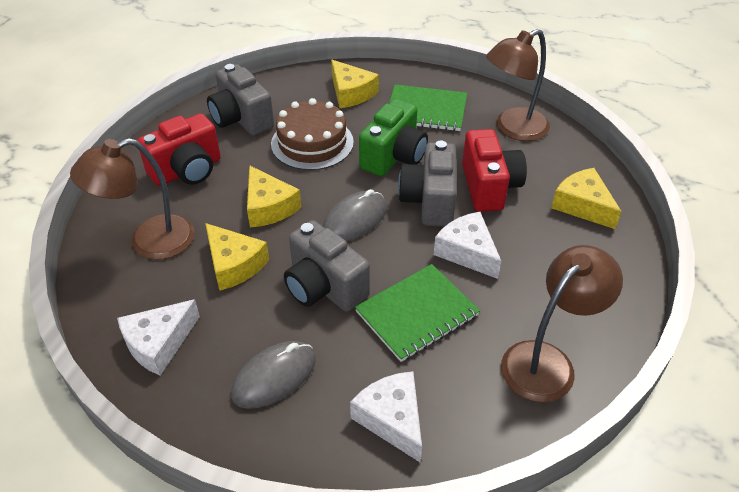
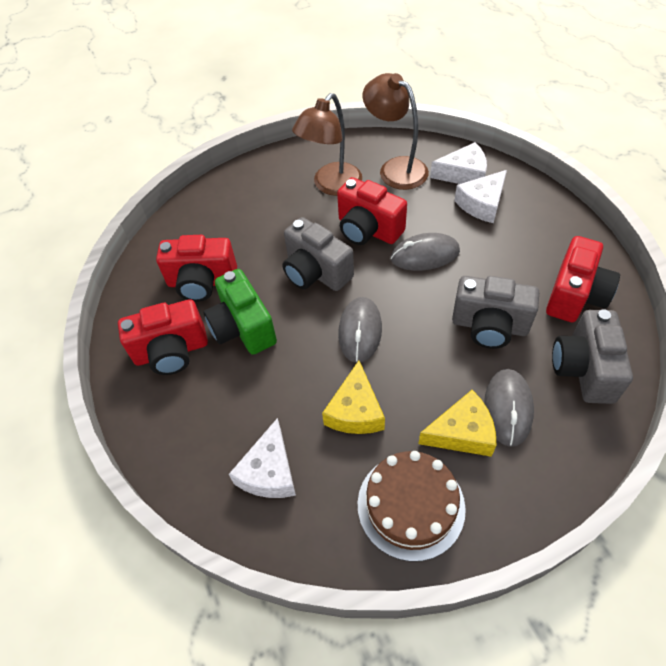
brown lamp: 3 -> 2
green notebook: 2 -> 0
grey mouse: 2 -> 3
red camera: 2 -> 4
yellow cheese: 4 -> 2

